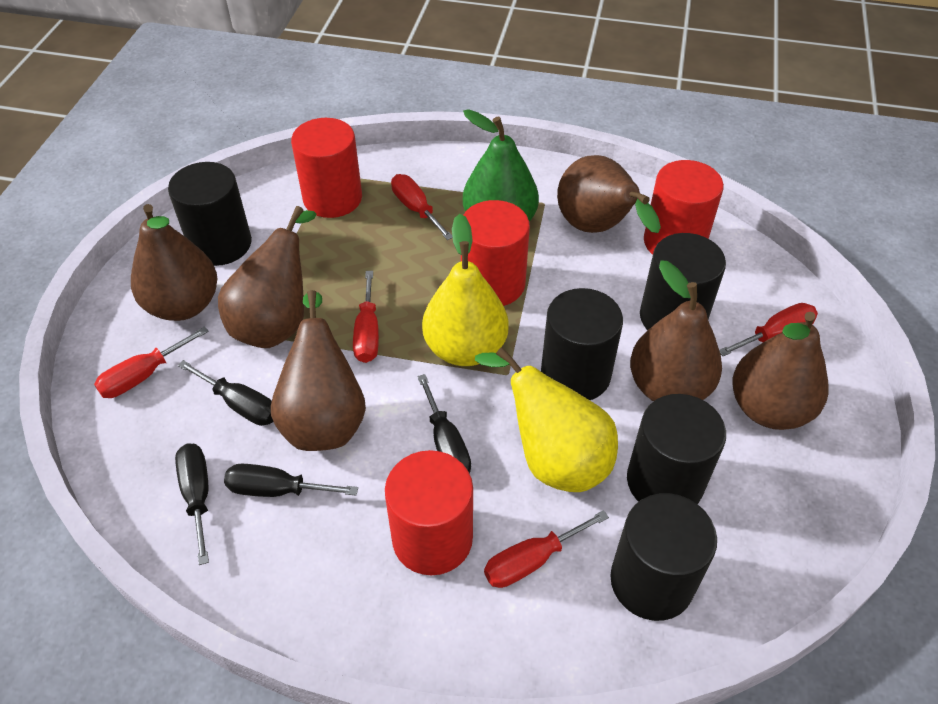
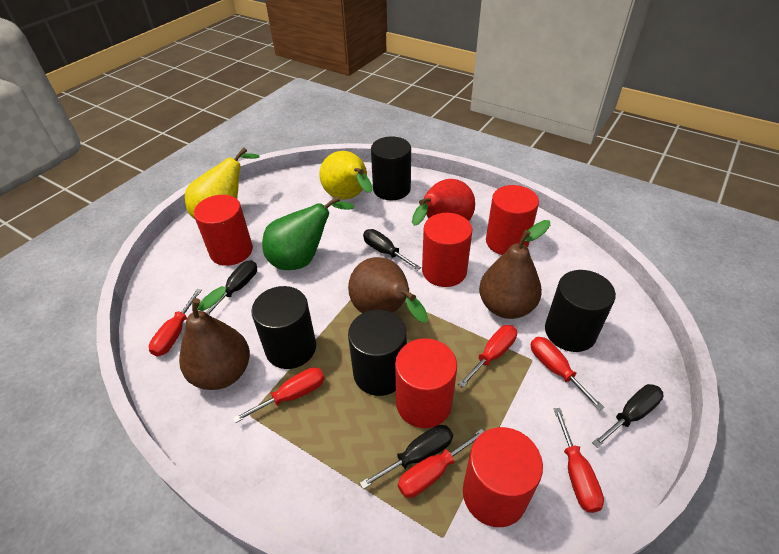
black cylinder: 5 -> 4
brown pear: 6 -> 3
red cylinder: 4 -> 5
red pear: 0 -> 1
red screwdriver: 5 -> 6

